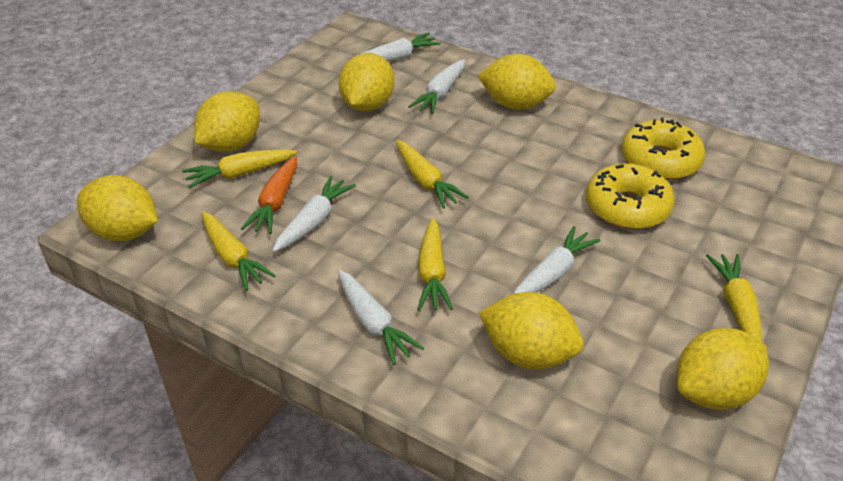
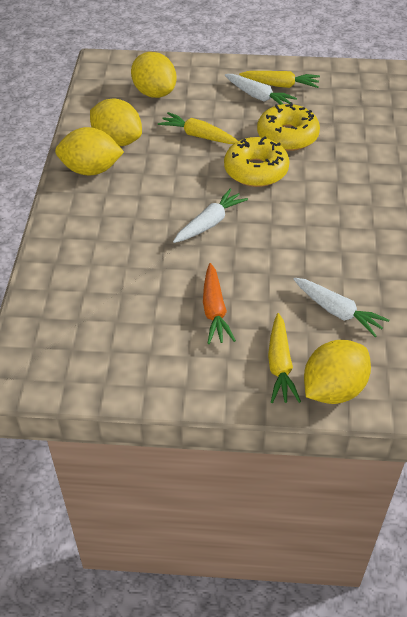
white carrot: 5 -> 3
yellow carrot: 5 -> 3
yellow lemon: 6 -> 4

